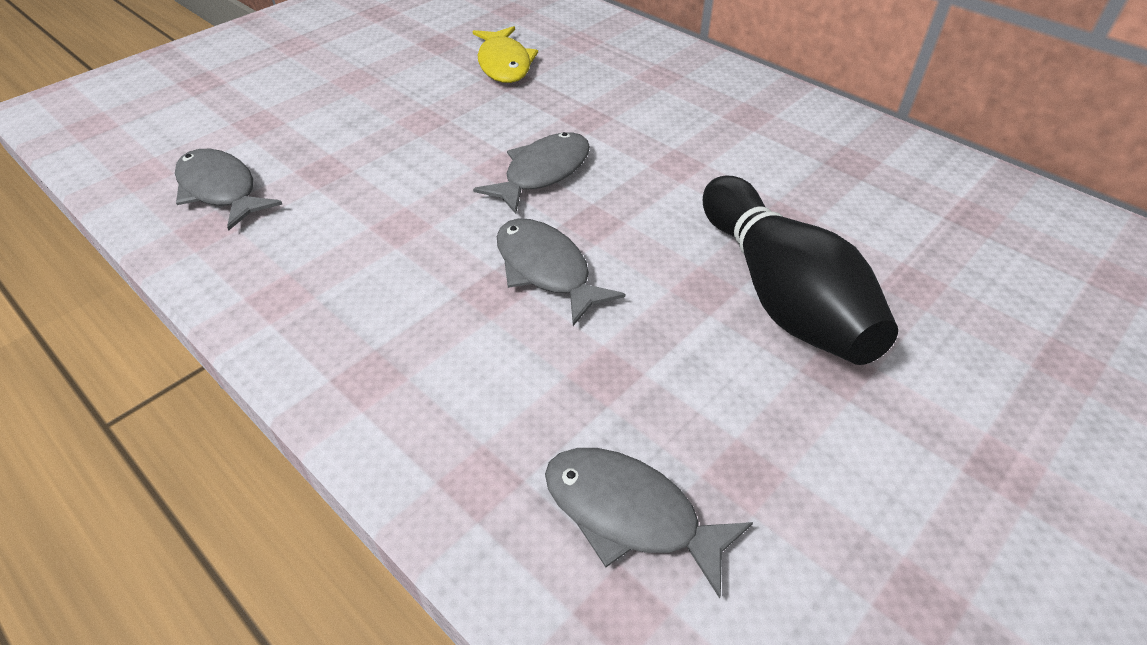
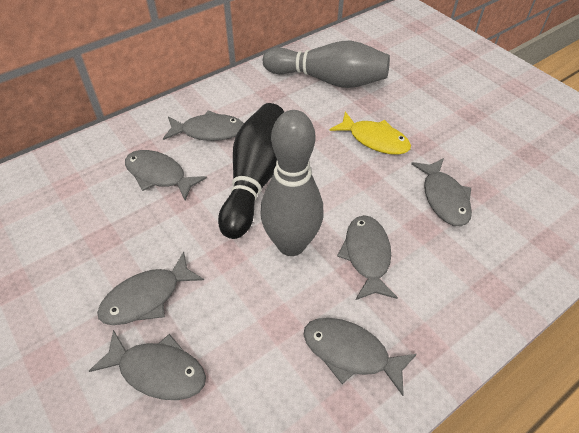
grey bowling pin: 0 -> 2
grey fish: 4 -> 7

